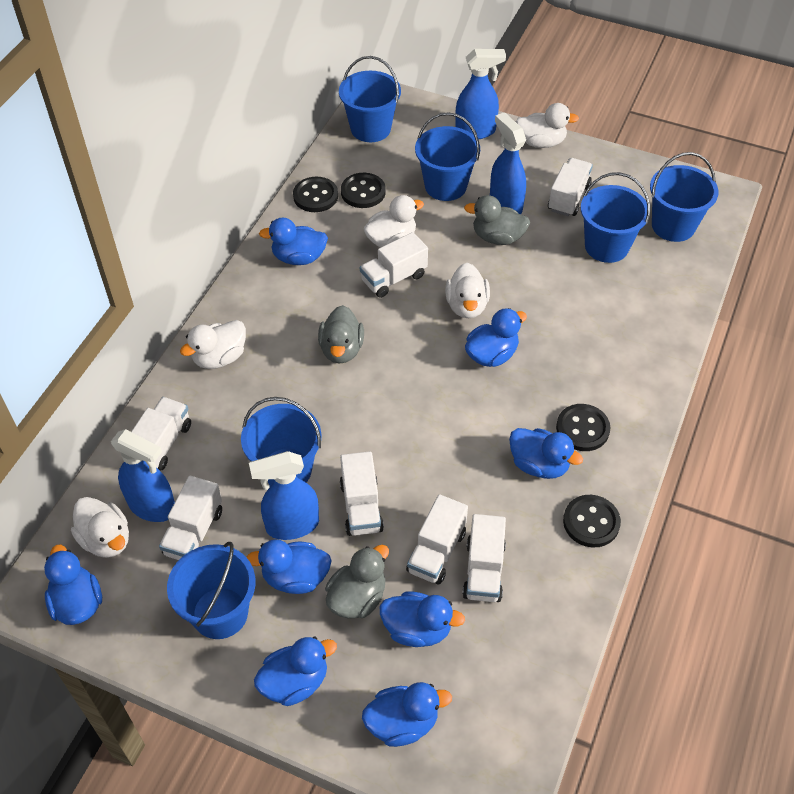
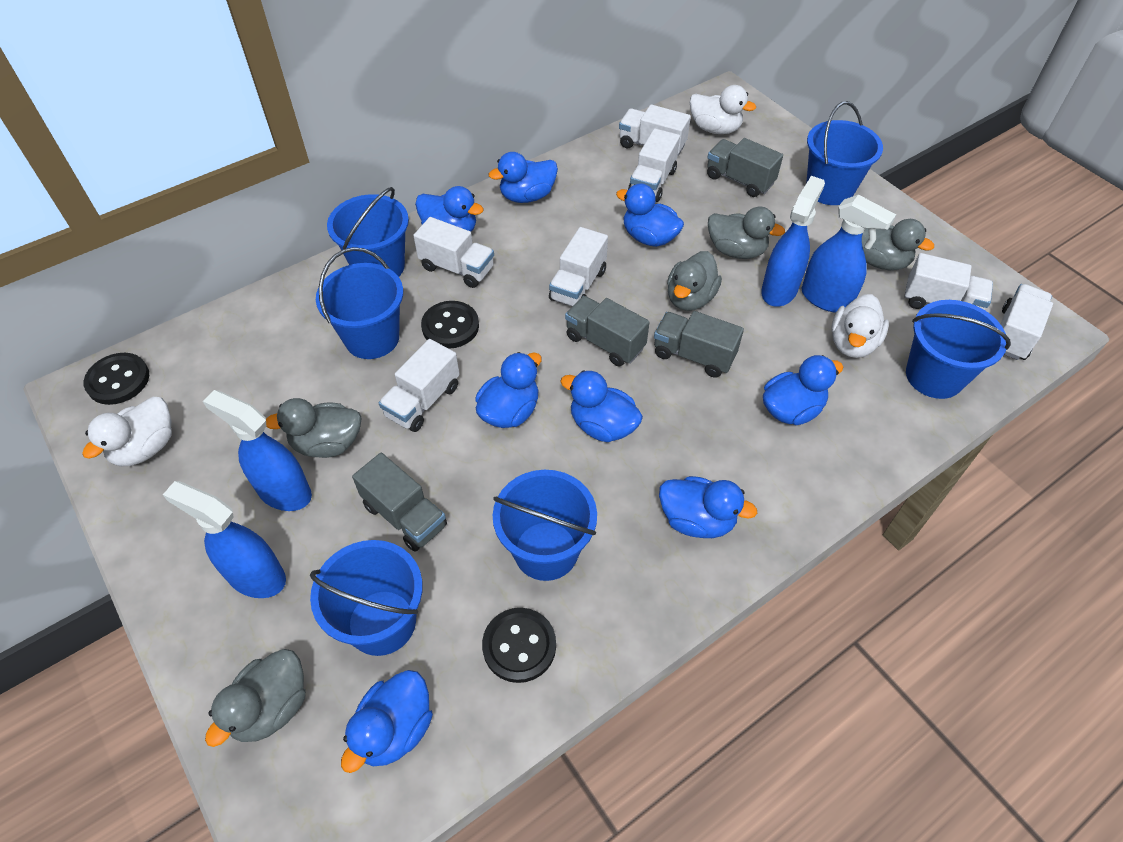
black button: 4 -> 3
grey duck: 3 -> 5
grey truck: 0 -> 4
white duck: 5 -> 3

